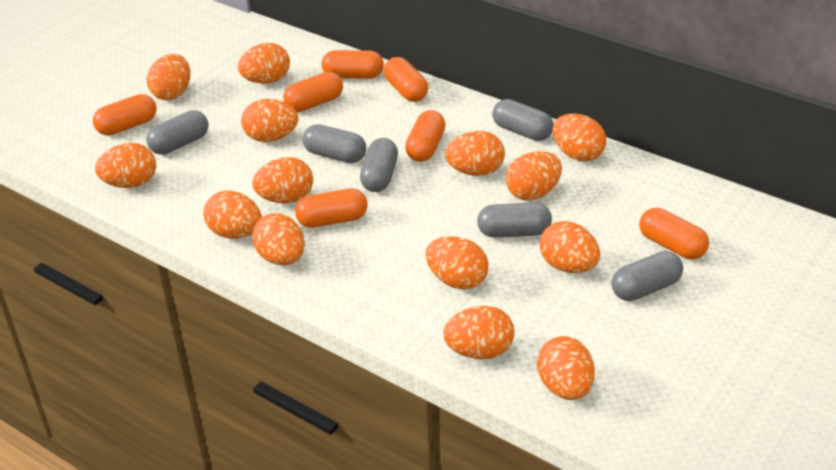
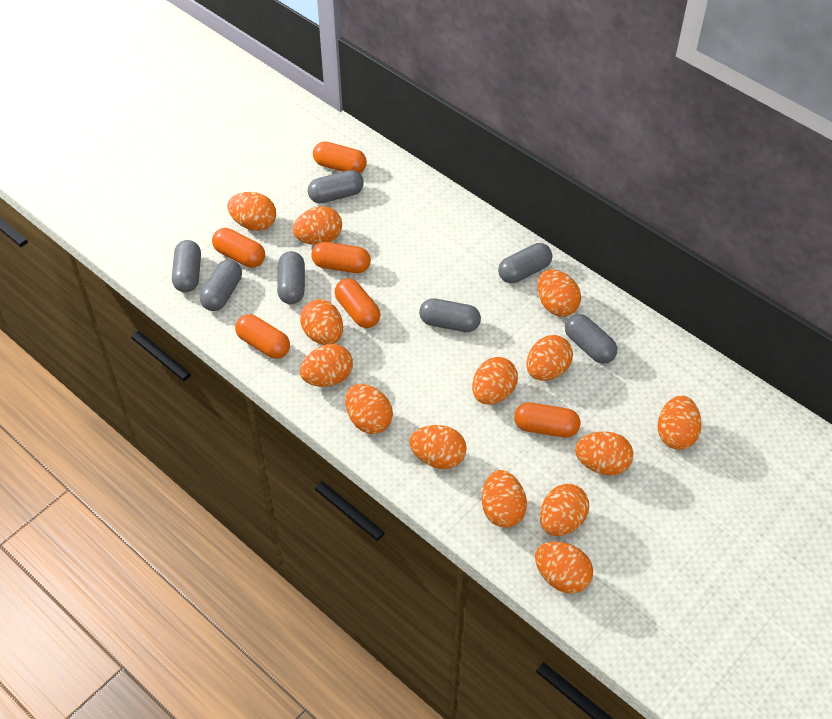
grey capsule: 6 -> 7
orange capsule: 7 -> 6

